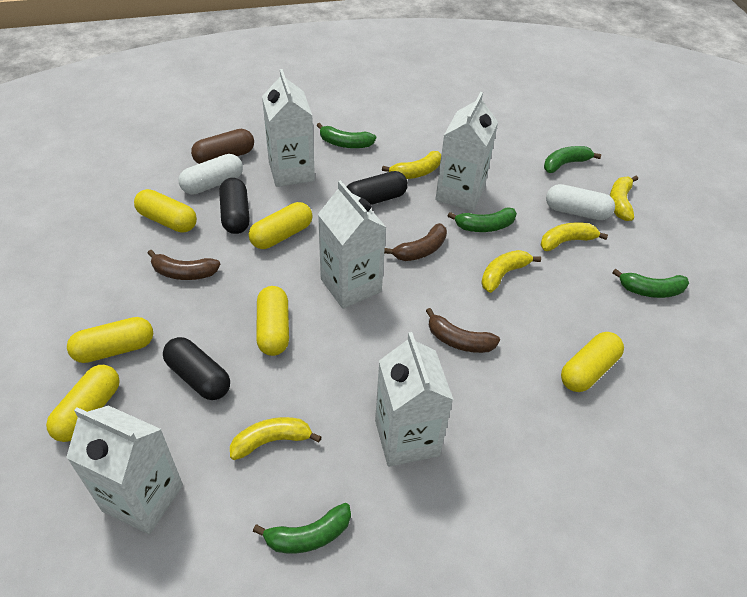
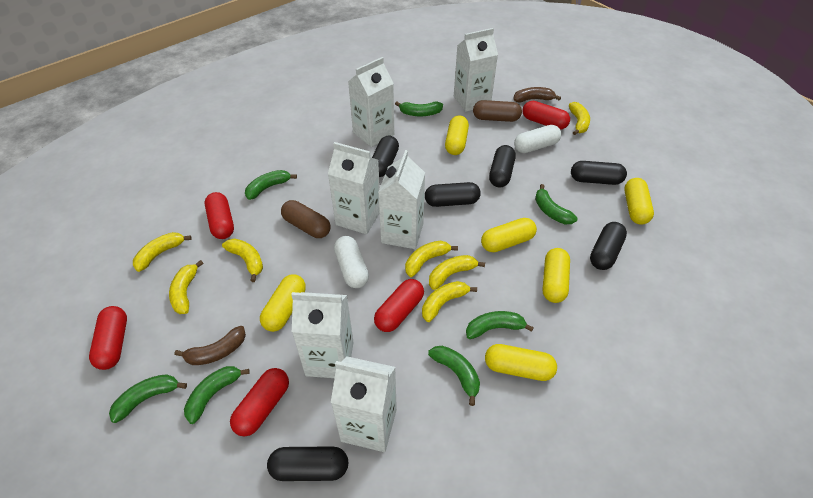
black capsule: 3 -> 6
brown banana: 3 -> 2
brown capsule: 1 -> 2
green banana: 5 -> 7
red capsule: 0 -> 5
white carton: 5 -> 6
yellow banana: 5 -> 7

